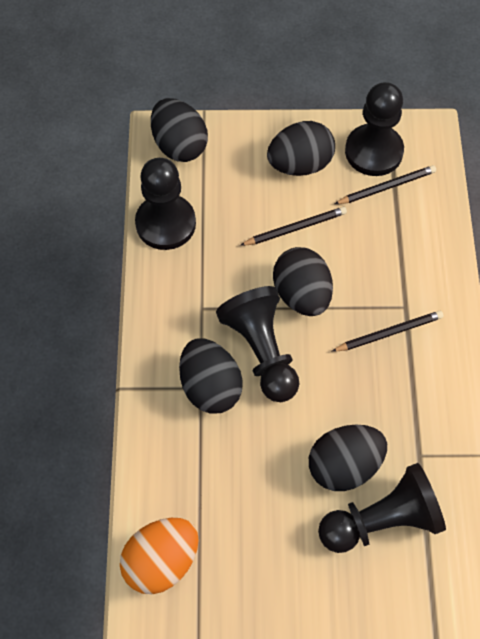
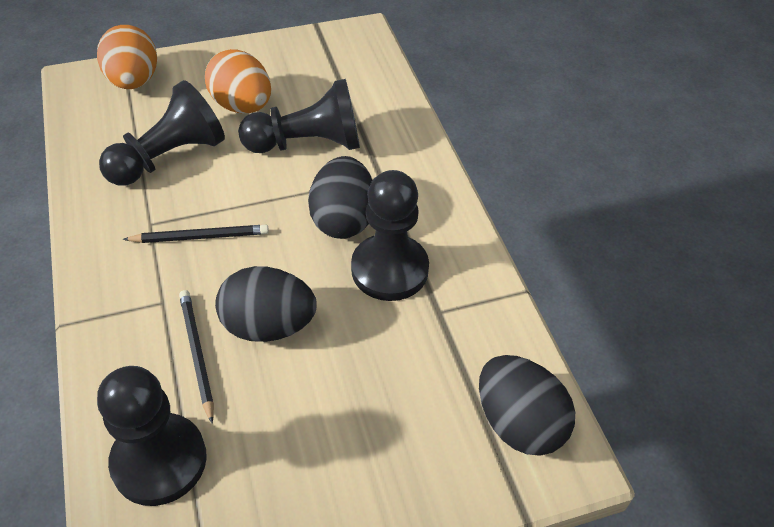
black egg: 5 -> 3
black pencil: 3 -> 2
orange egg: 1 -> 2

